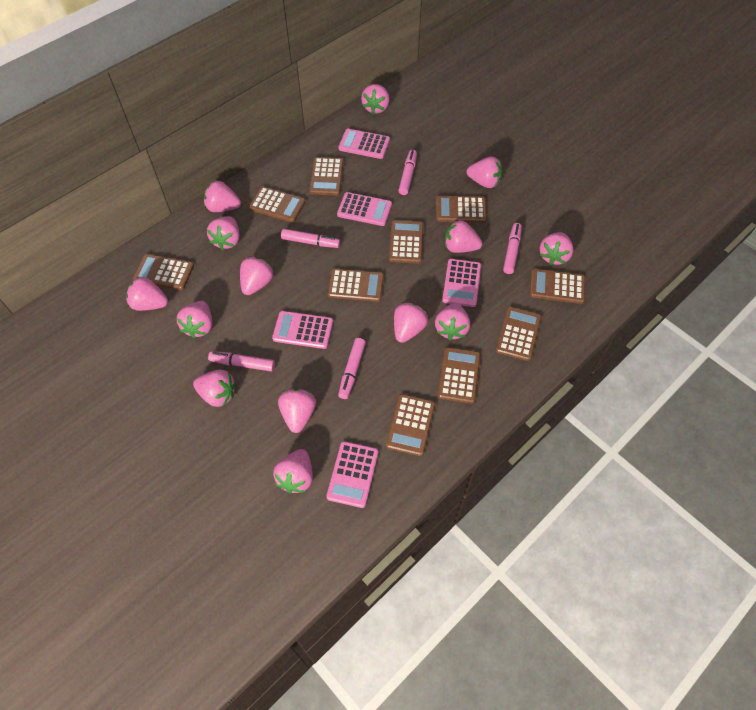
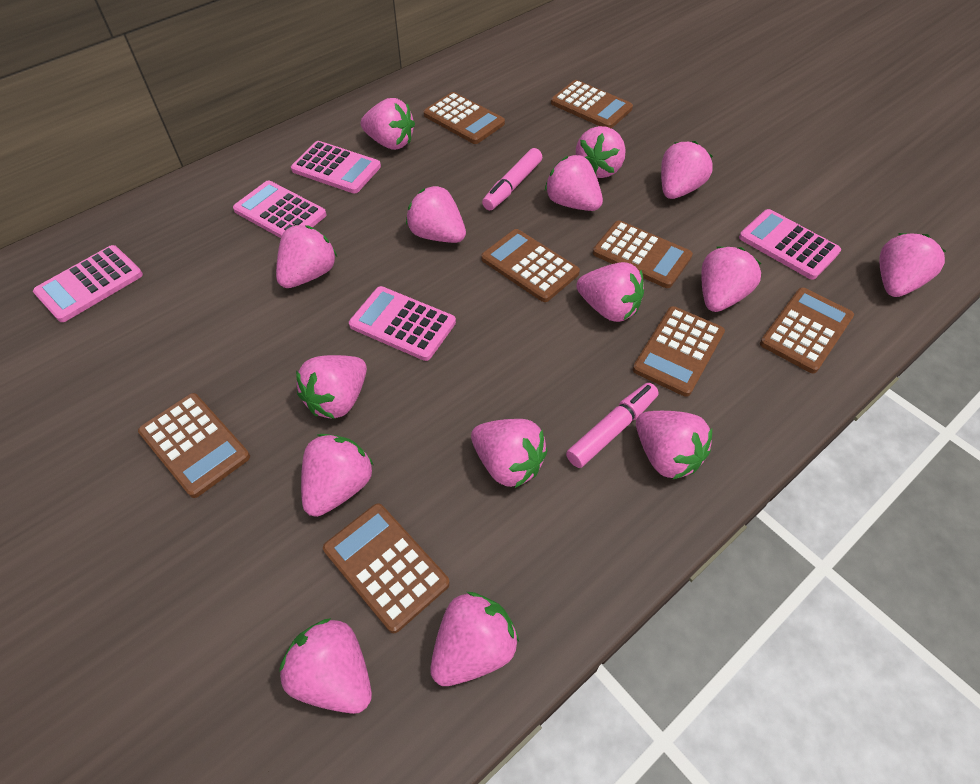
brown calculator: 10 -> 8
pink marker: 5 -> 2
pink strawberry: 14 -> 15

